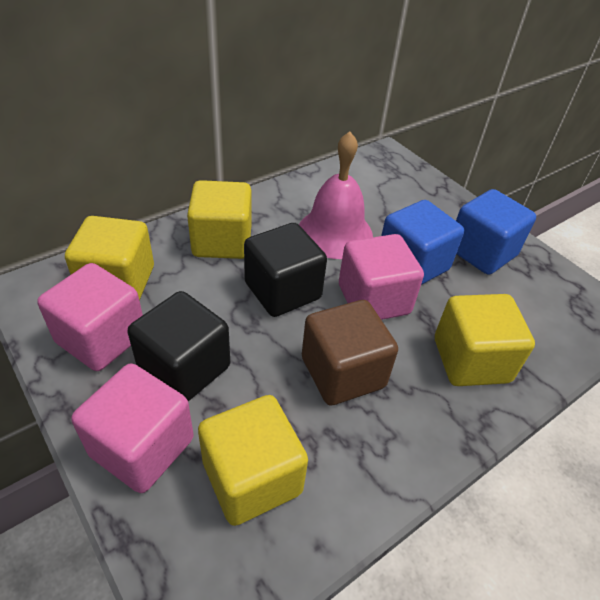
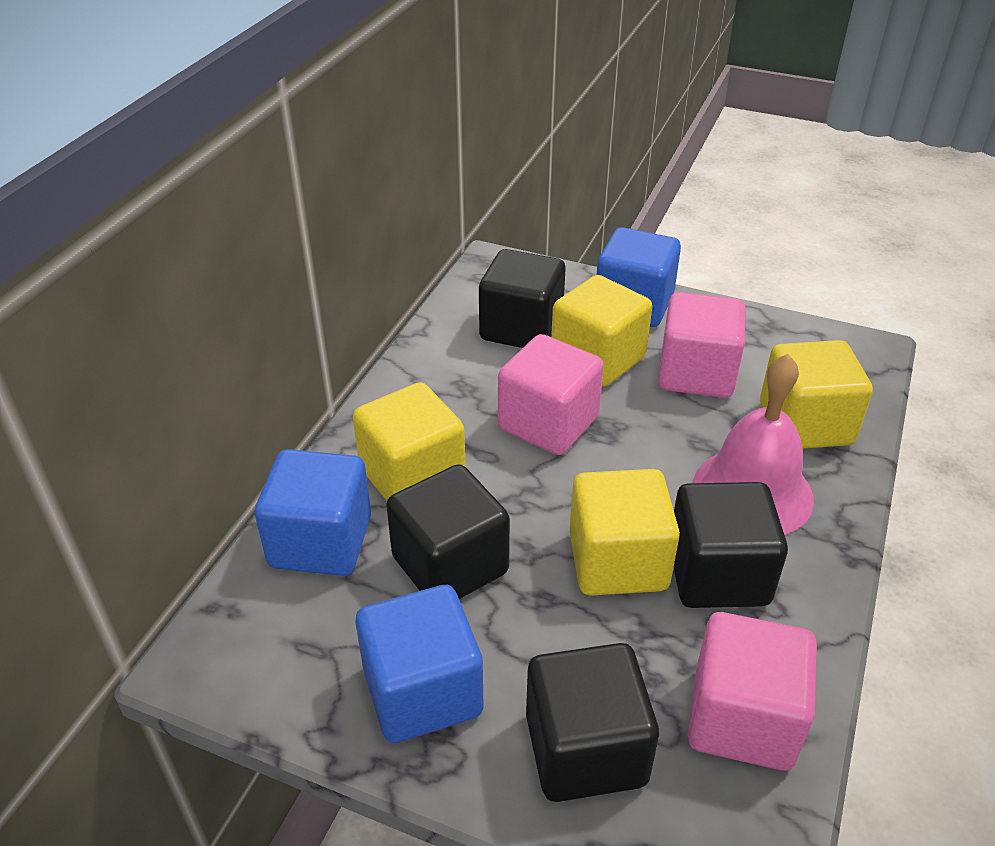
black cube: 2 -> 4
blue cube: 2 -> 3
brown cube: 1 -> 0

